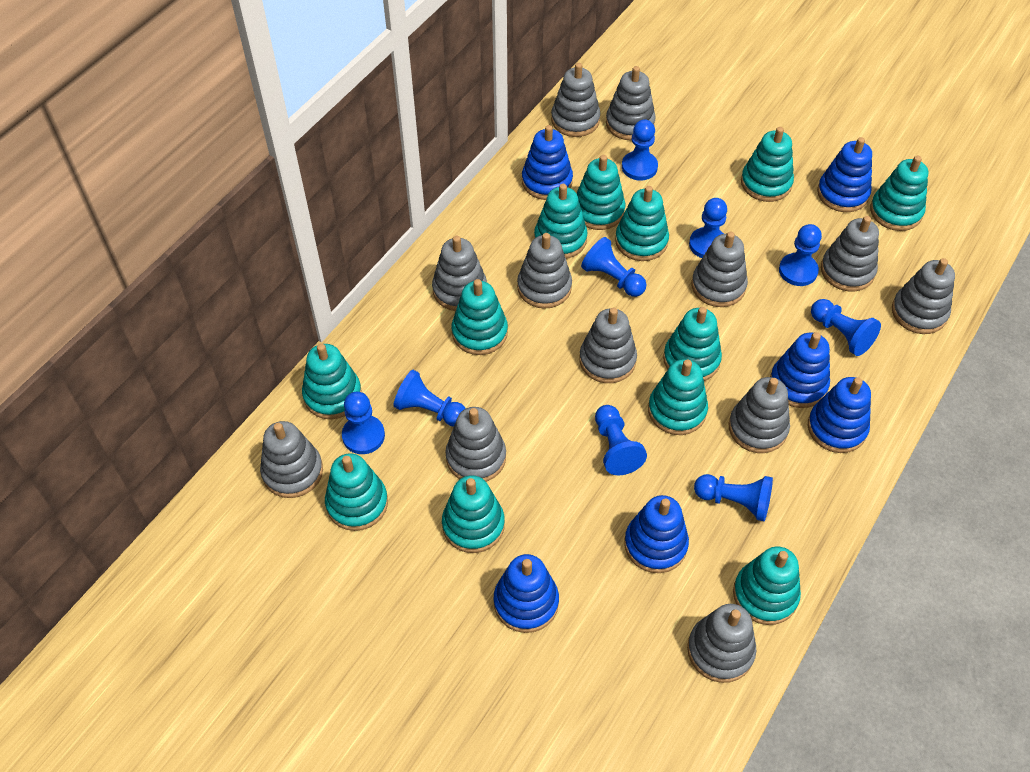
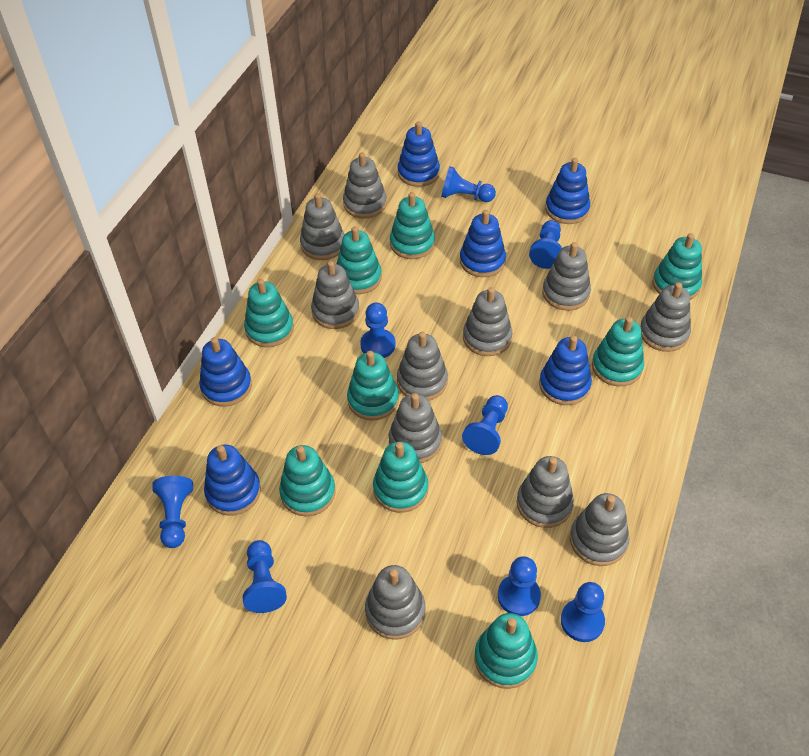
blue pawn: 9 -> 8
grey stacking toy: 12 -> 11
turquoise stacking toy: 12 -> 9

